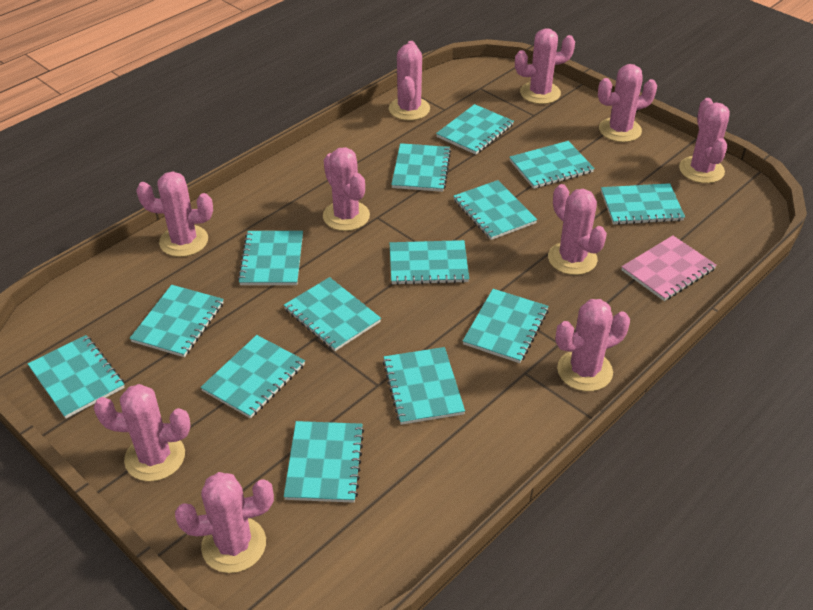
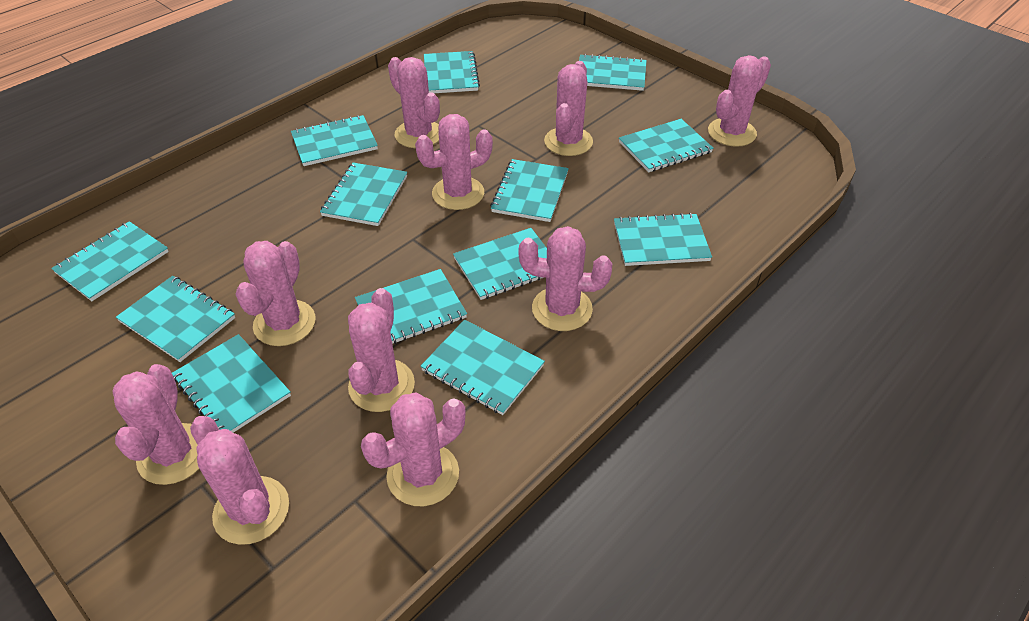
pink notebook: 1 -> 0
turquoise notebook: 14 -> 13

